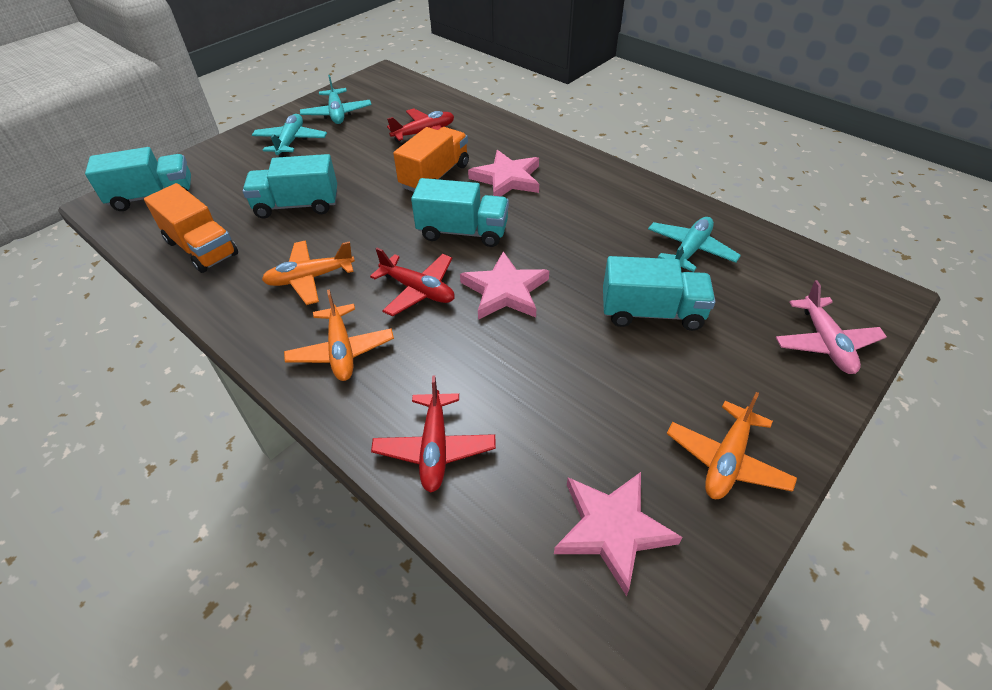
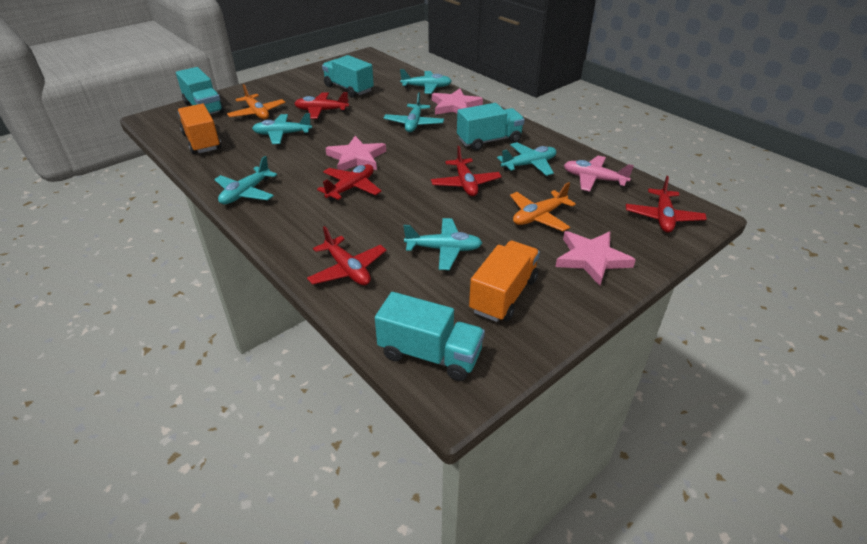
orange plane: 3 -> 2
red plane: 3 -> 5
turquoise plane: 3 -> 6

